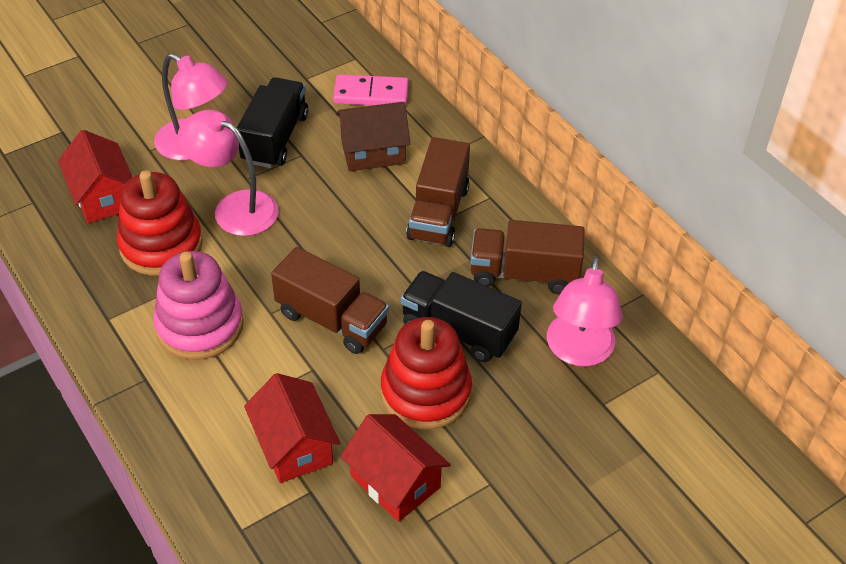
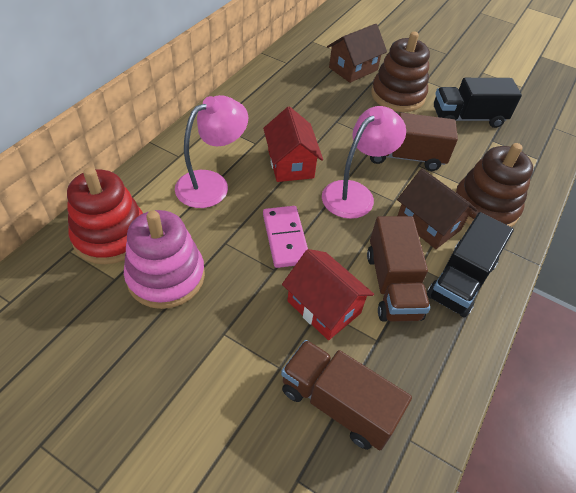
brown house: 1 -> 2
brown stacking toy: 0 -> 2
pink lamp: 3 -> 2
red house: 3 -> 2
red stacking toy: 2 -> 1

